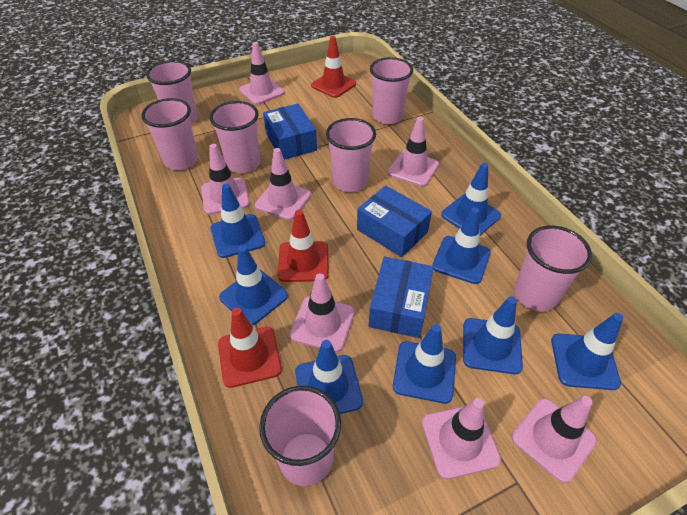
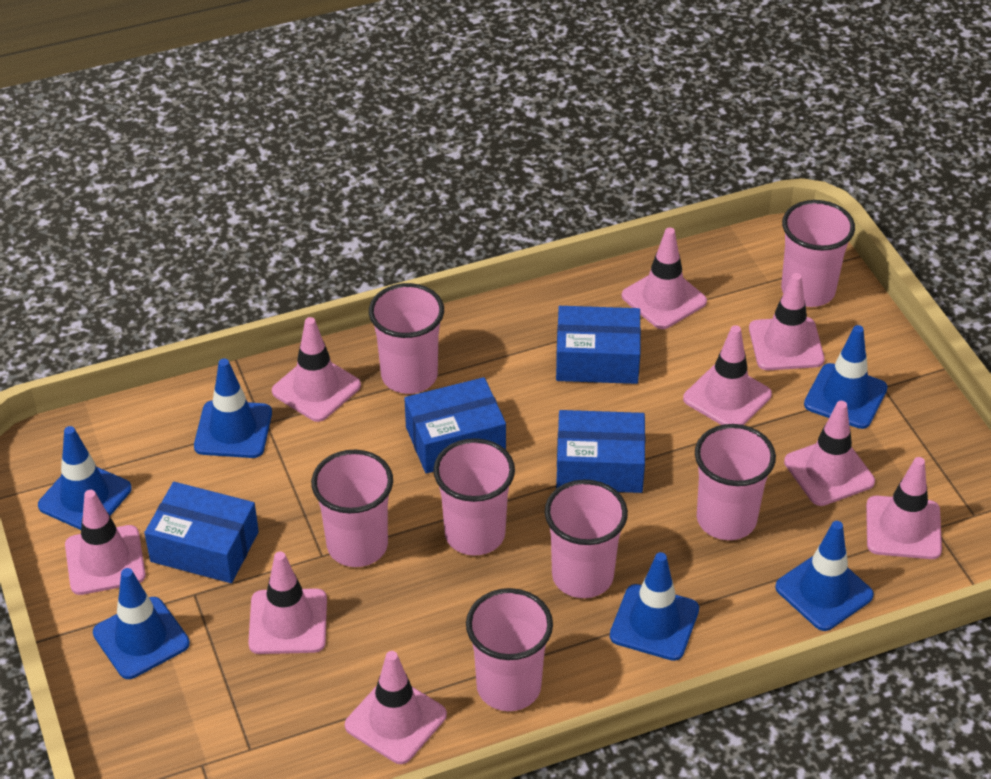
blue box: 3 -> 4
blue traffic cone: 8 -> 6
pink traffic cone: 7 -> 9
red traffic cone: 3 -> 0

